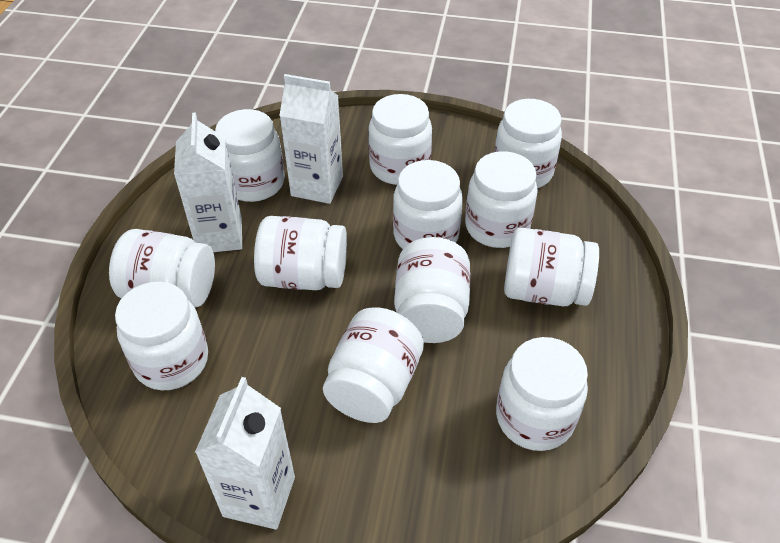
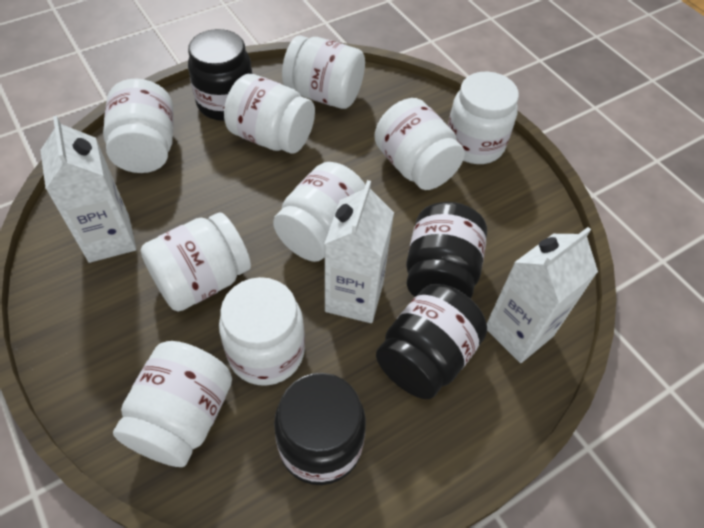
black jar: 0 -> 4
white jar: 12 -> 9

